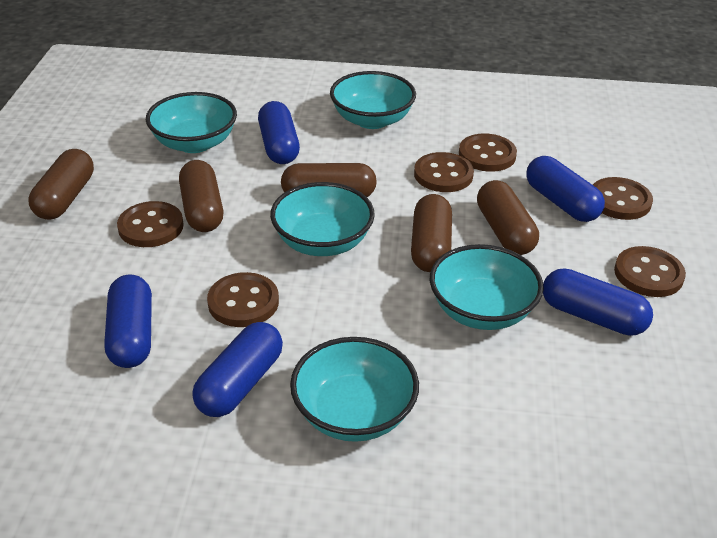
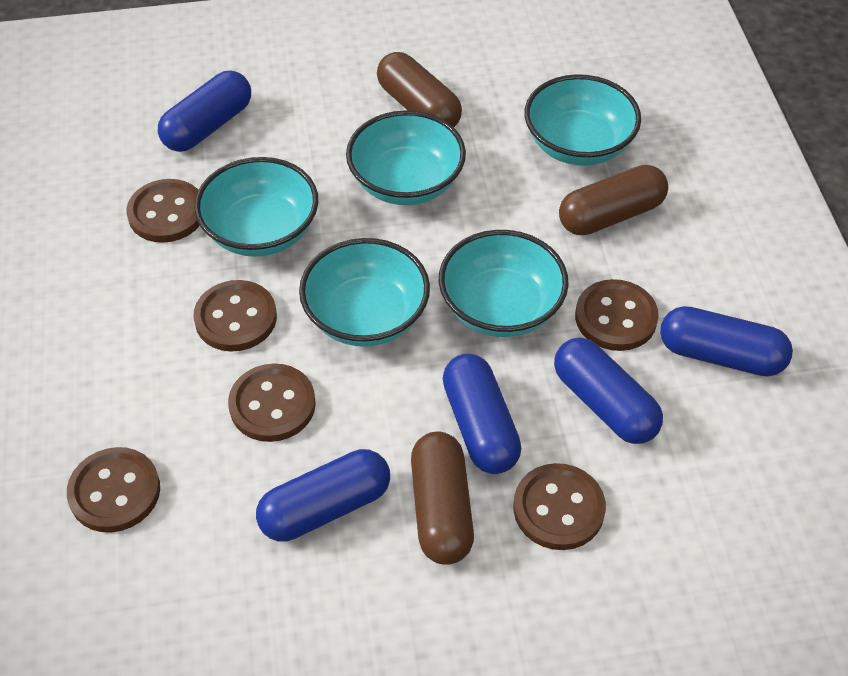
brown capsule: 5 -> 3

